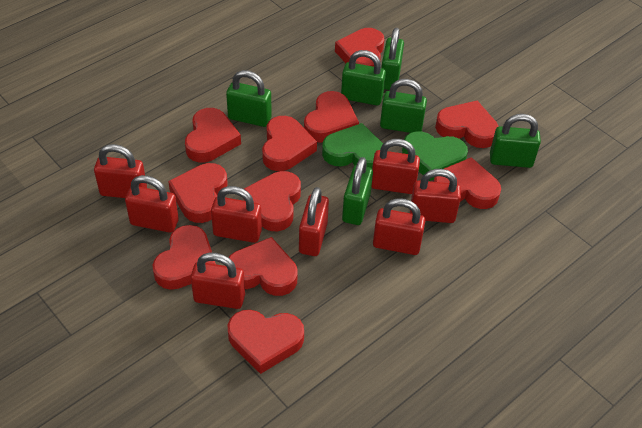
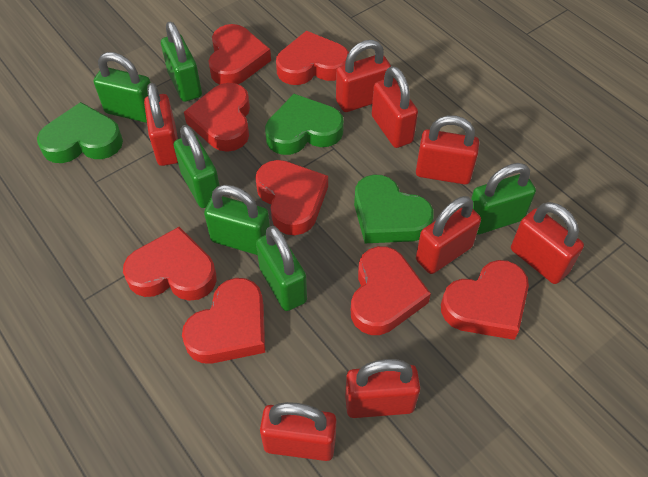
green heart: 2 -> 3
red heart: 11 -> 8

